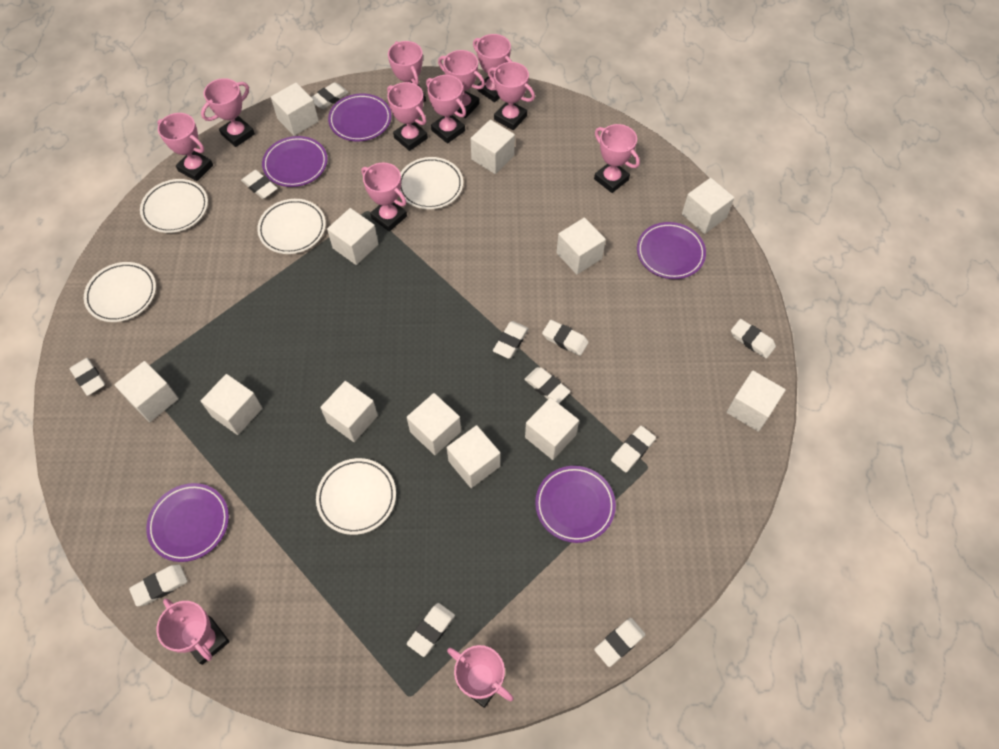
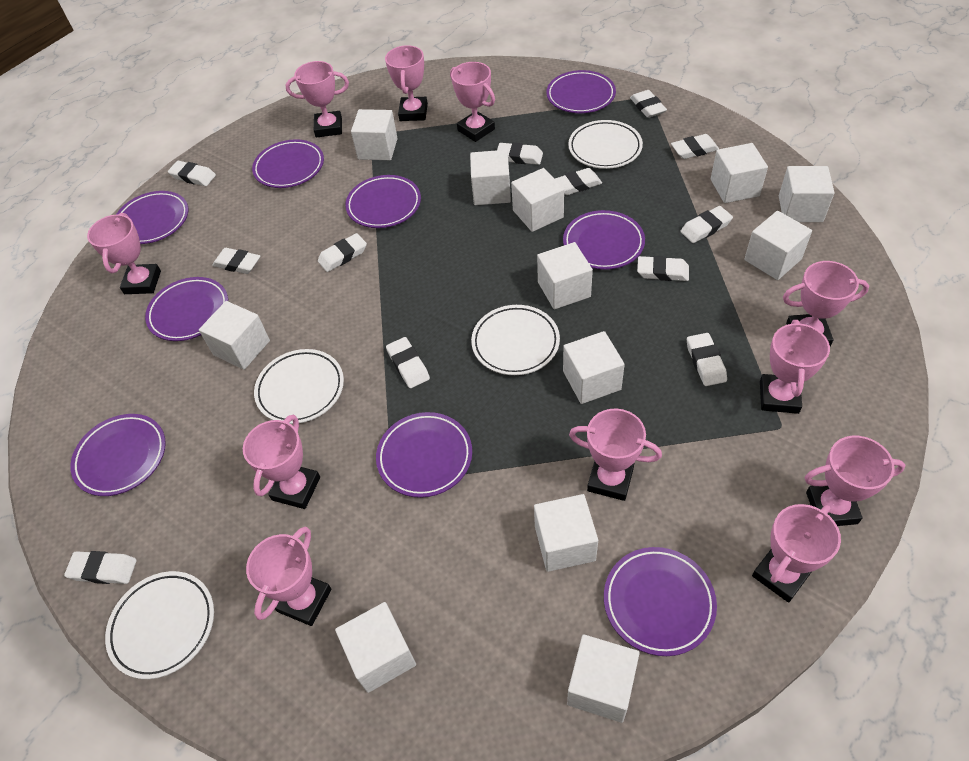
pink trophy: 12 -> 11
purple plate: 5 -> 9
white eraser: 11 -> 12
white plate: 5 -> 4

